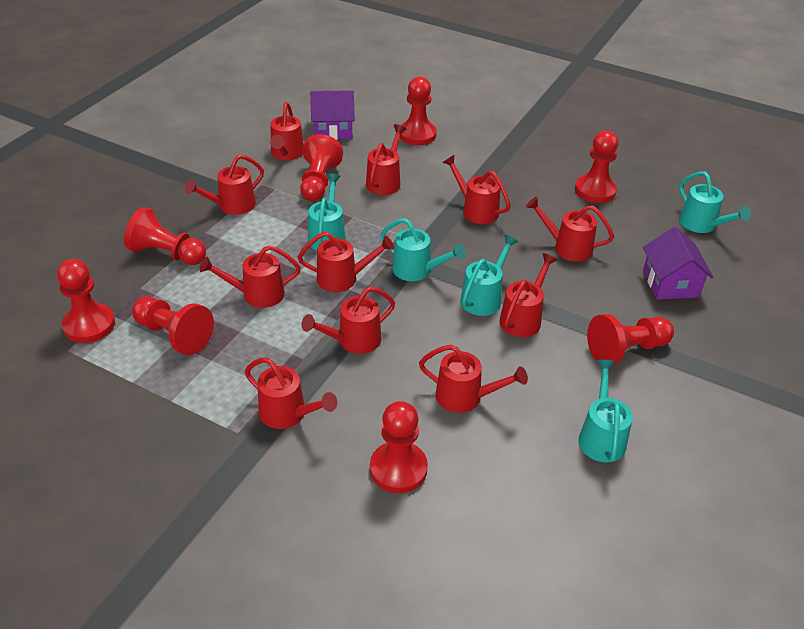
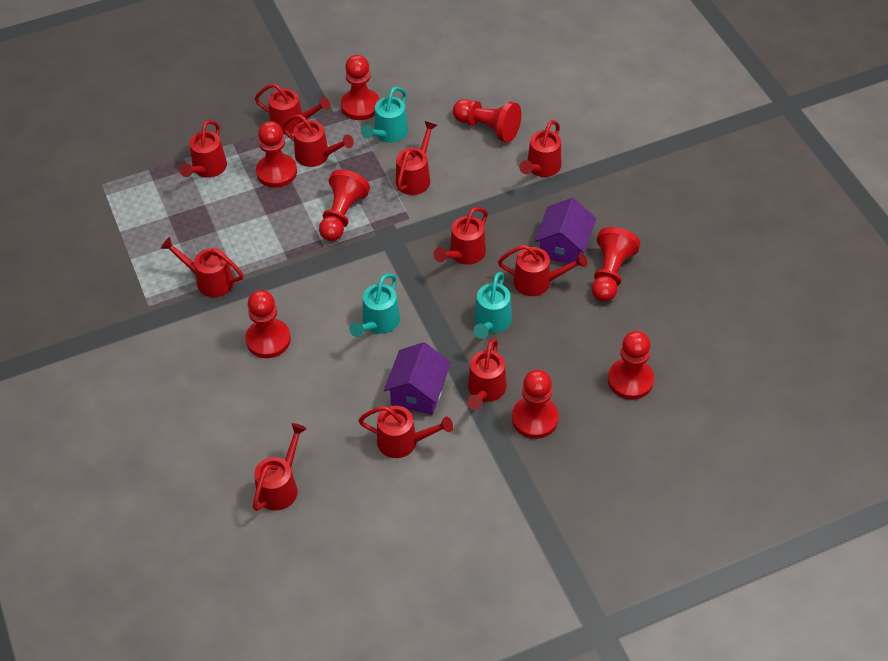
turquoise watering can: 5 -> 3

